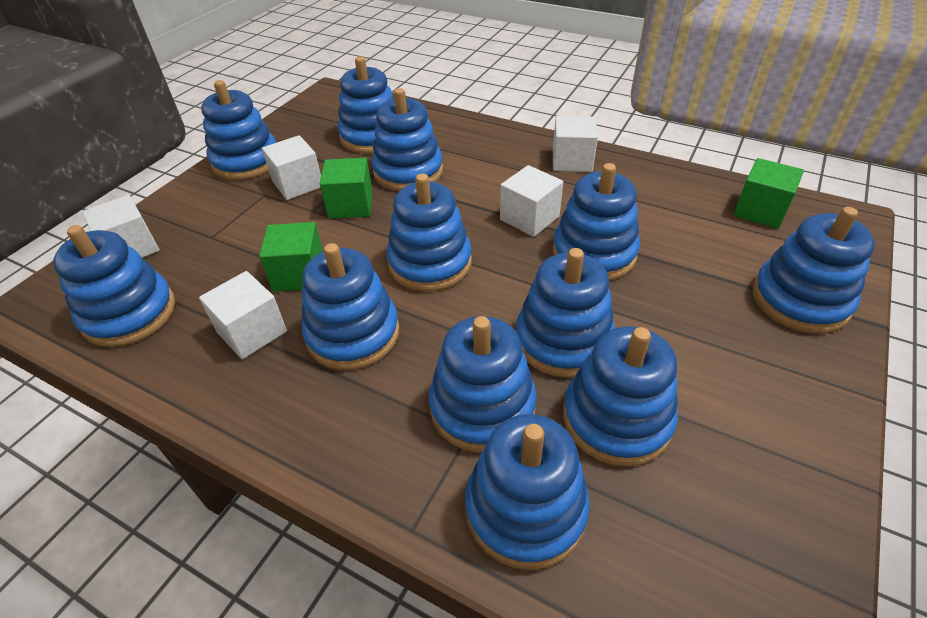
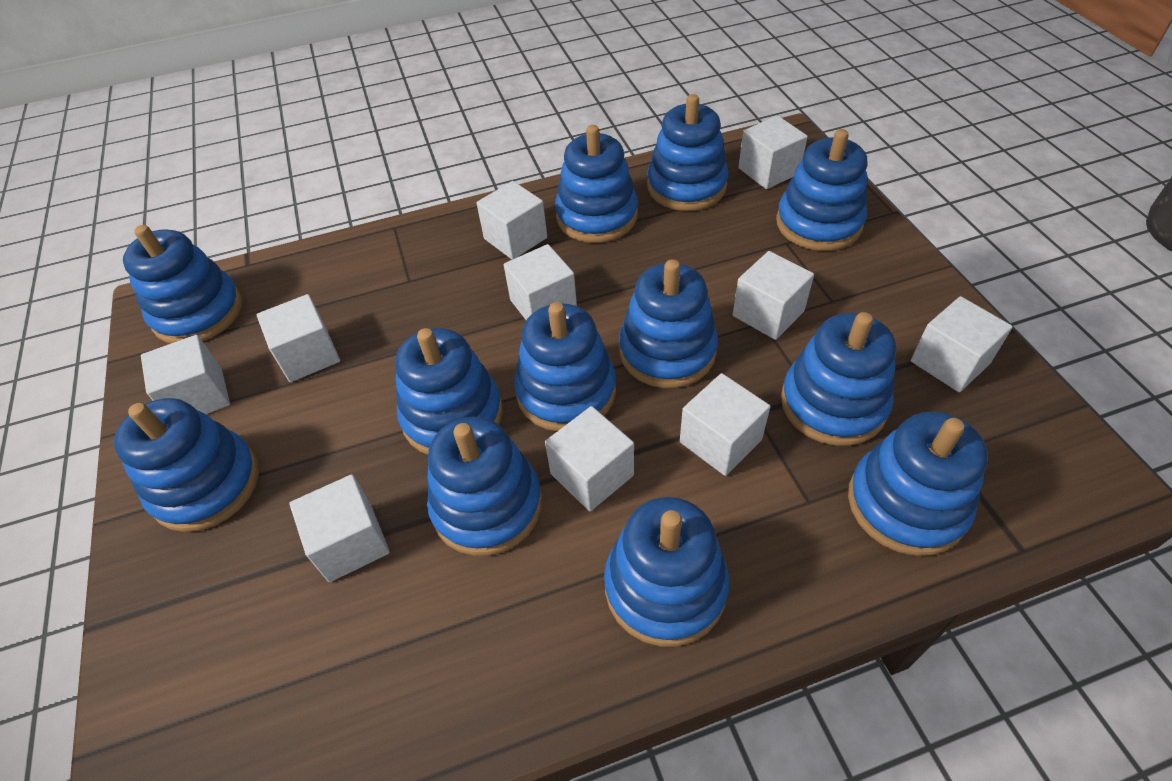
green cube: 3 -> 0
white cube: 5 -> 10

